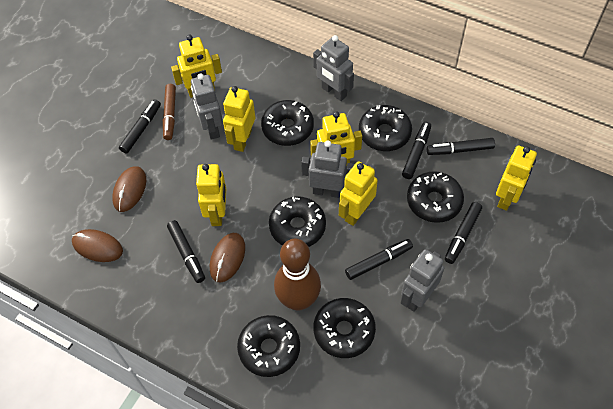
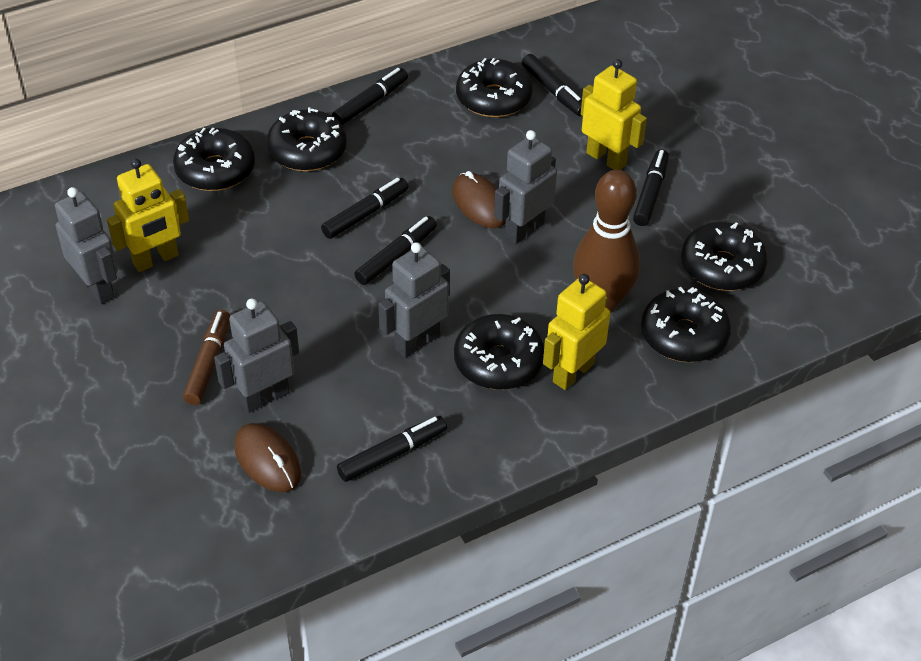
brown mouse: 3 -> 2
yellow robot: 6 -> 3

